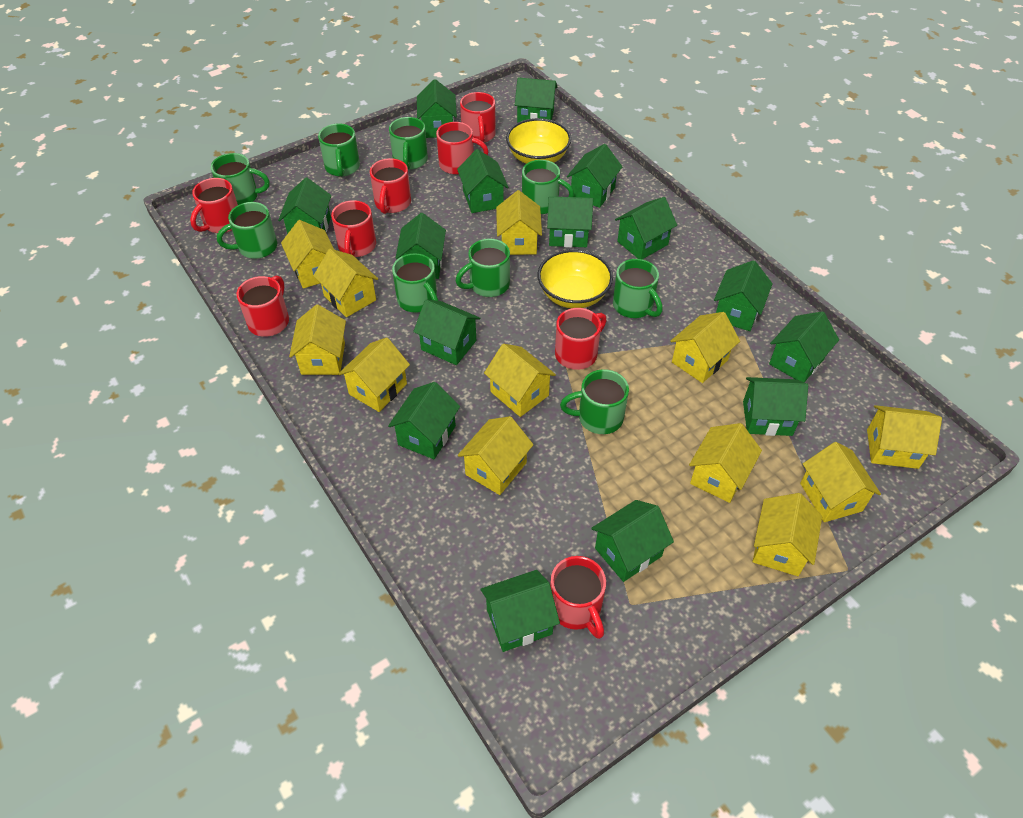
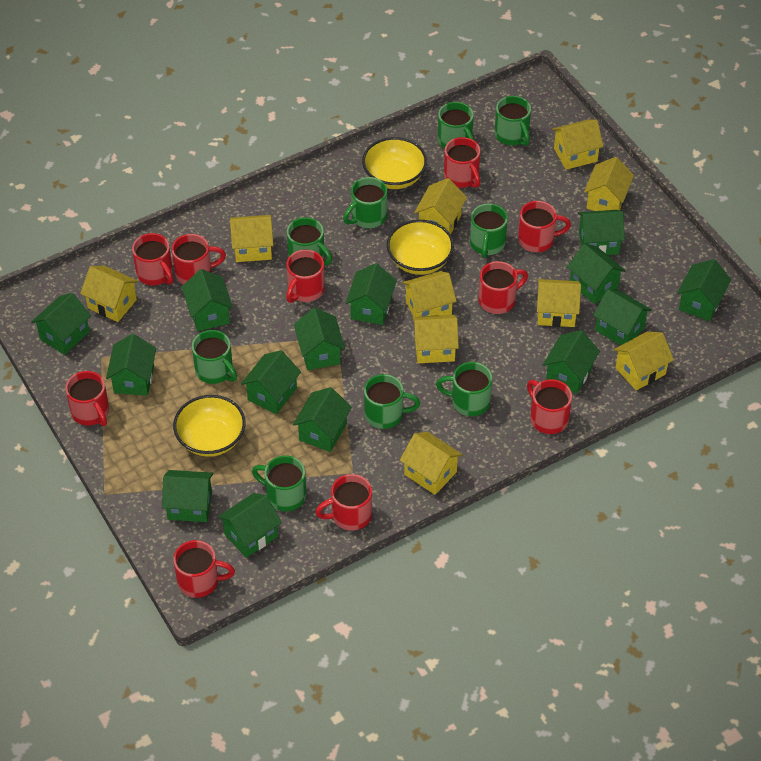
green house: 15 -> 14
red mug: 8 -> 10
yellow bowl: 2 -> 3
yellow house: 12 -> 10

